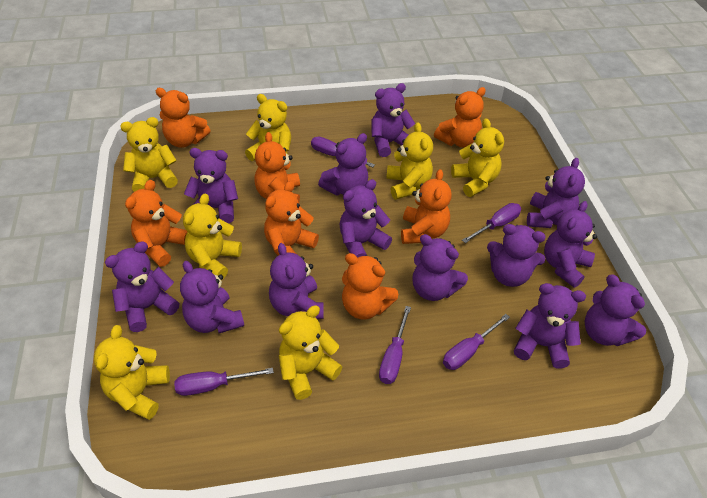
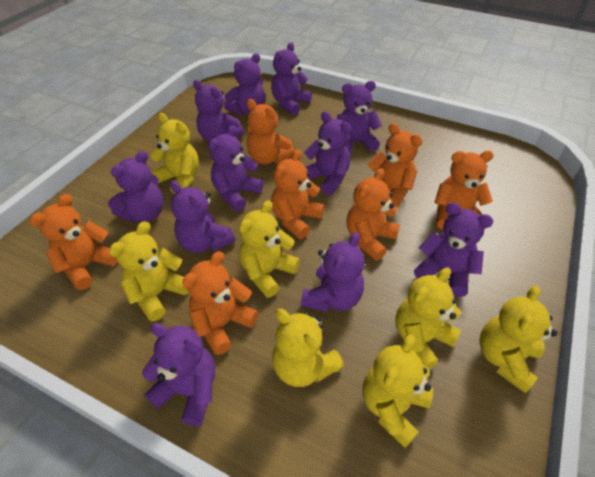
purple screwdriver: 5 -> 0
purple teddy bear: 13 -> 11

